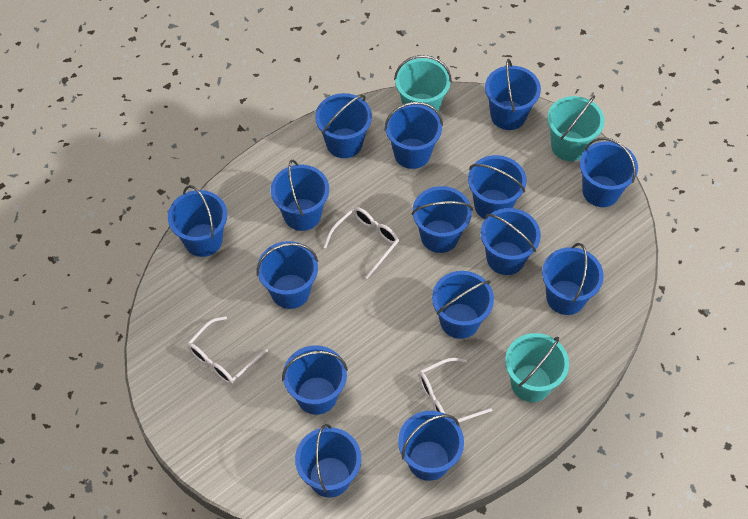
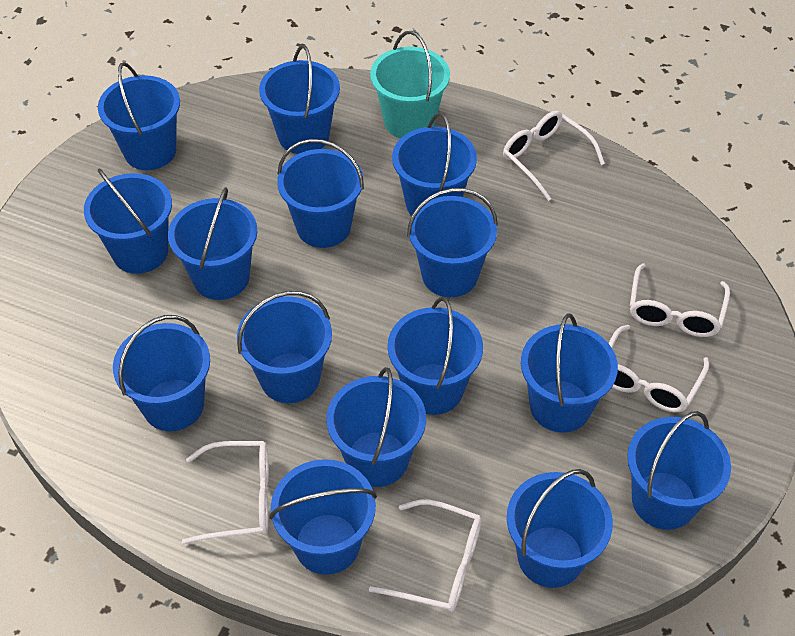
turquoise bucket: 3 -> 1
white glasses: 3 -> 5

